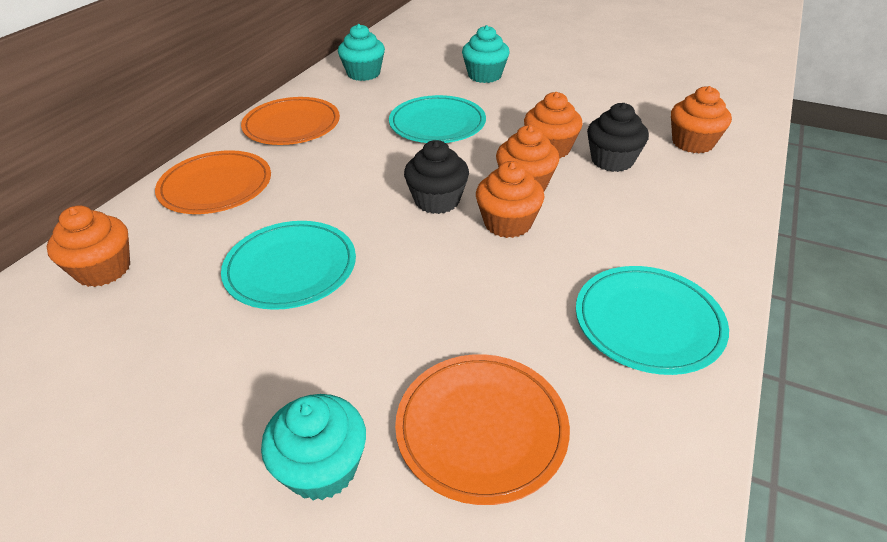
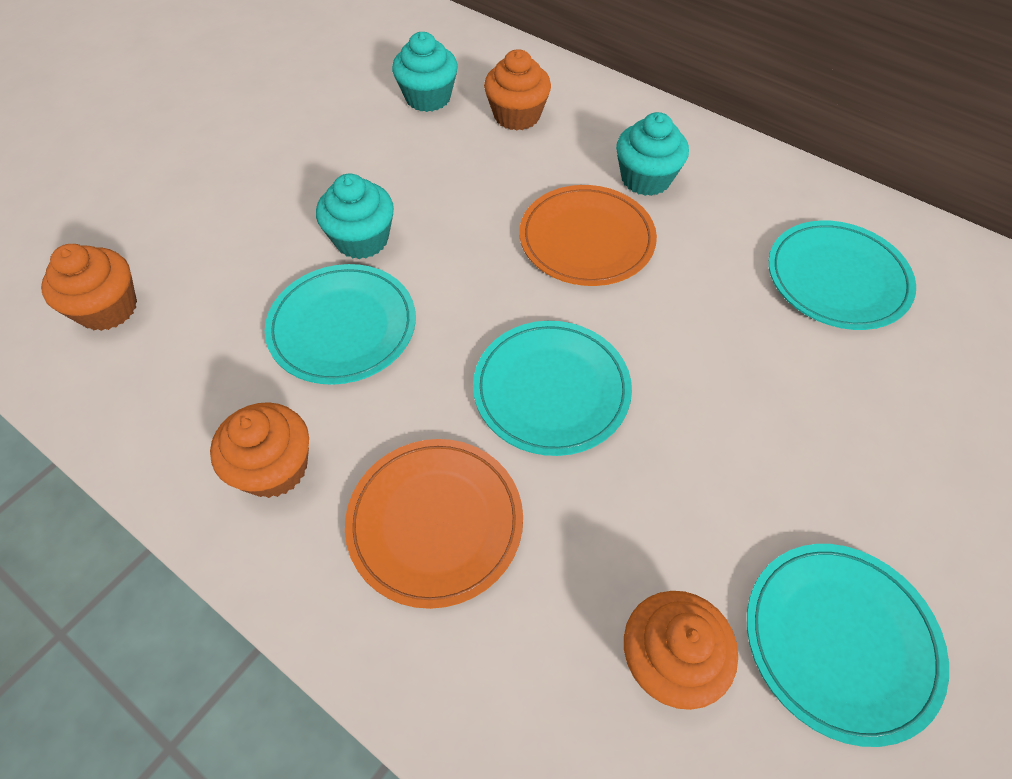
black cupcake: 2 -> 0
orange cupcake: 5 -> 4
orange plate: 3 -> 2
turquoise plate: 3 -> 4

